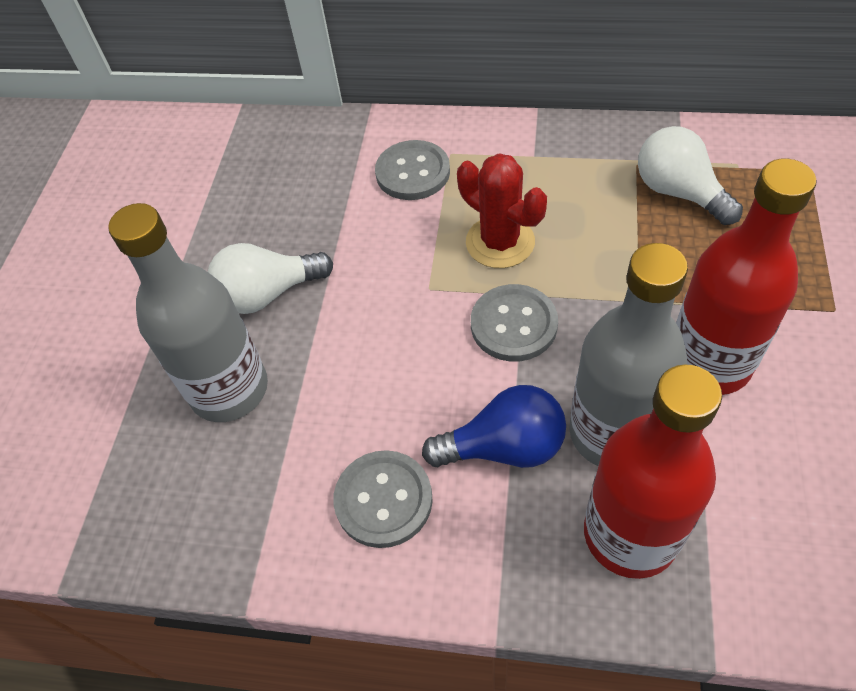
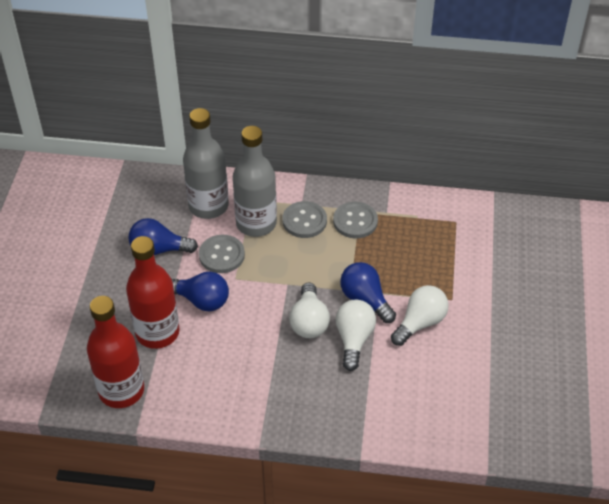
blue light bulb: 1 -> 3
red cactus: 1 -> 0
white light bulb: 2 -> 3

